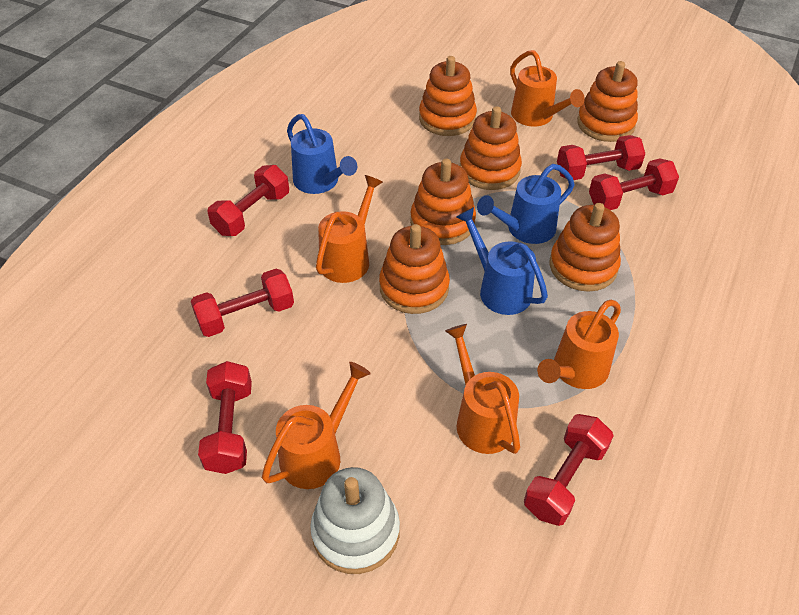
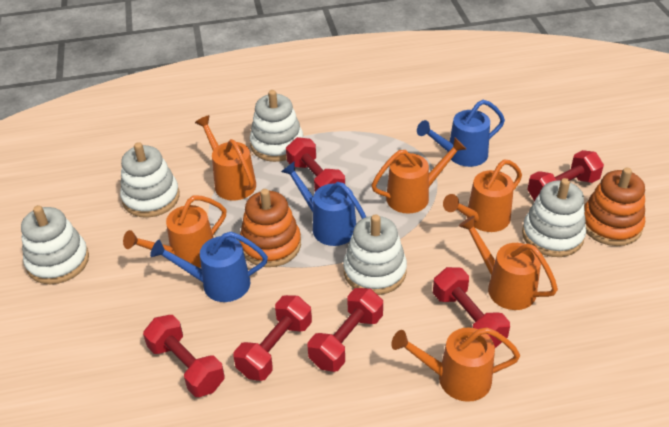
orange stacking toy: 6 -> 2
orange watering can: 5 -> 6
white stacking toy: 1 -> 5

